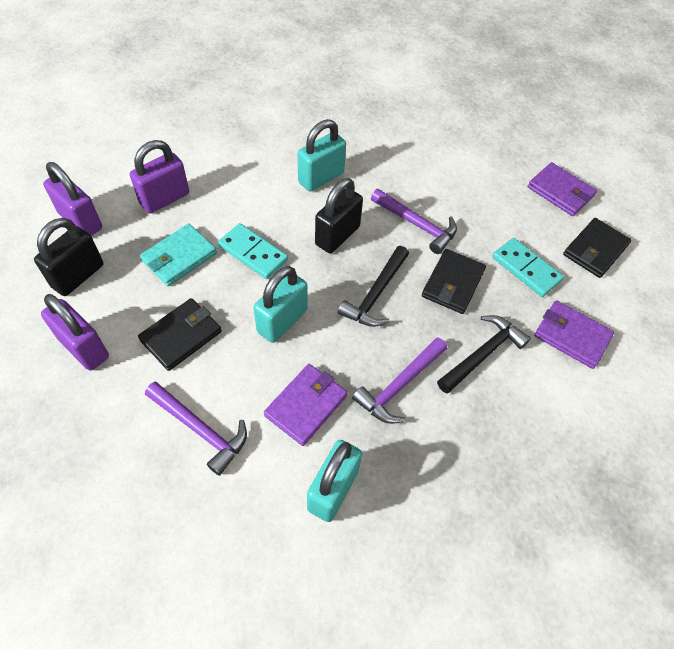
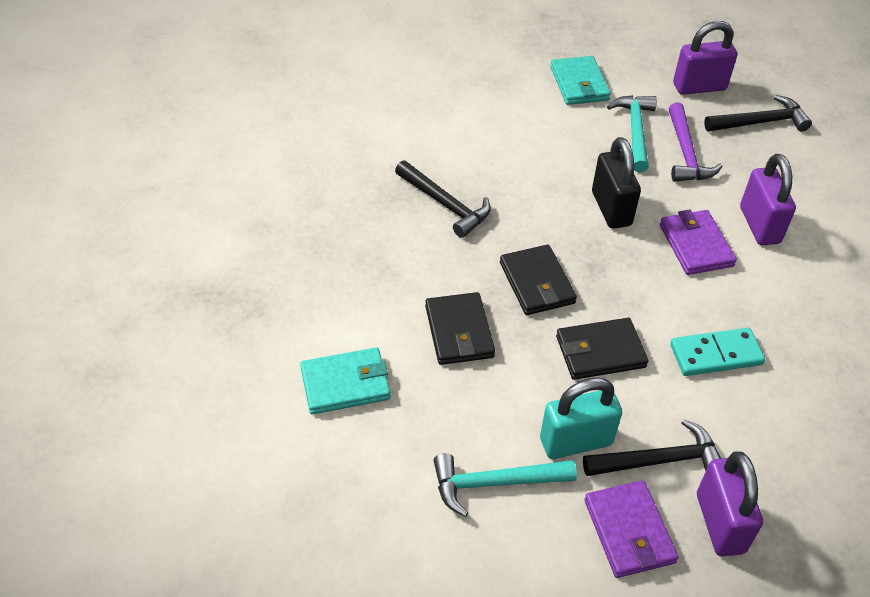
black hammer: 2 -> 3
black padlock: 2 -> 1
purple hammer: 3 -> 1
purple wallet: 3 -> 2
turquoise domino: 2 -> 1
turquoise hammer: 0 -> 2
turquoise padlock: 3 -> 1
turquoise wallet: 1 -> 2

